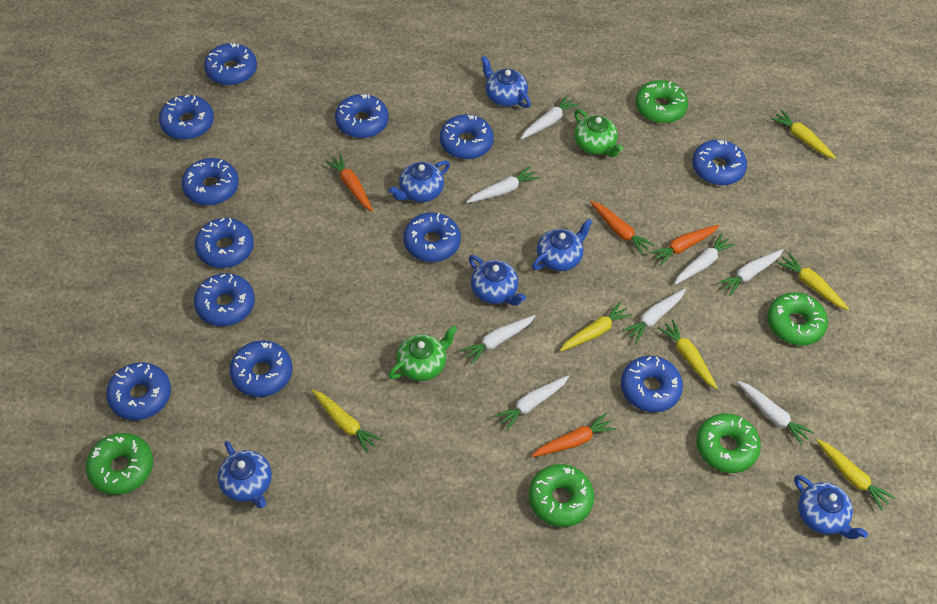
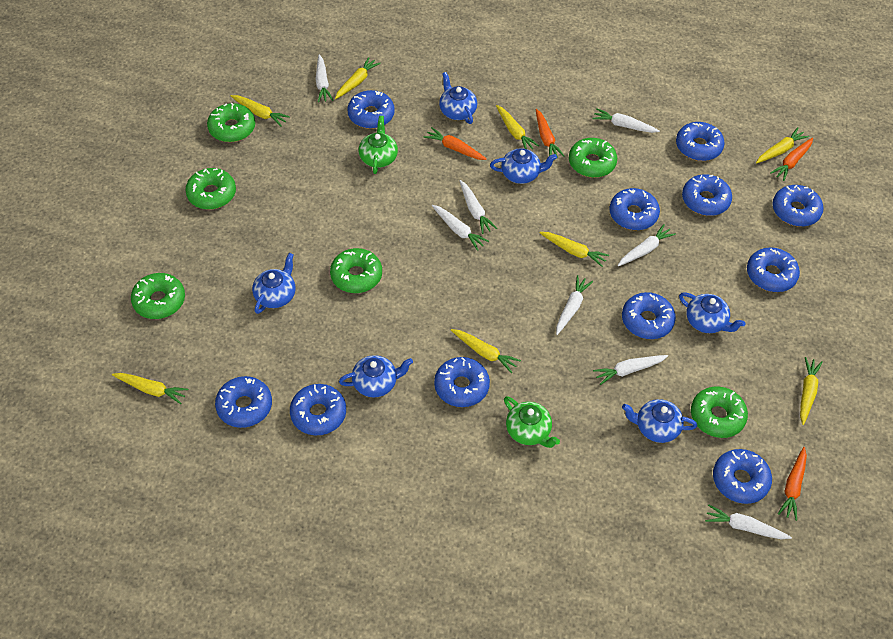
blue donut: 12 -> 11
green donut: 5 -> 6
yellow carrot: 6 -> 8

